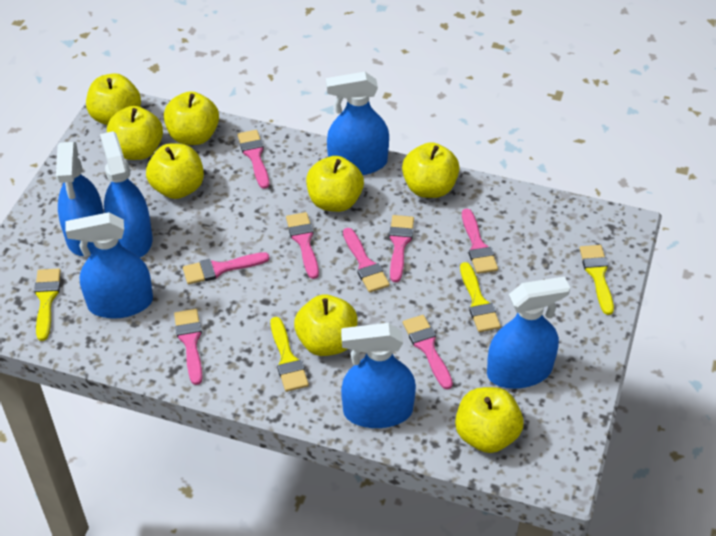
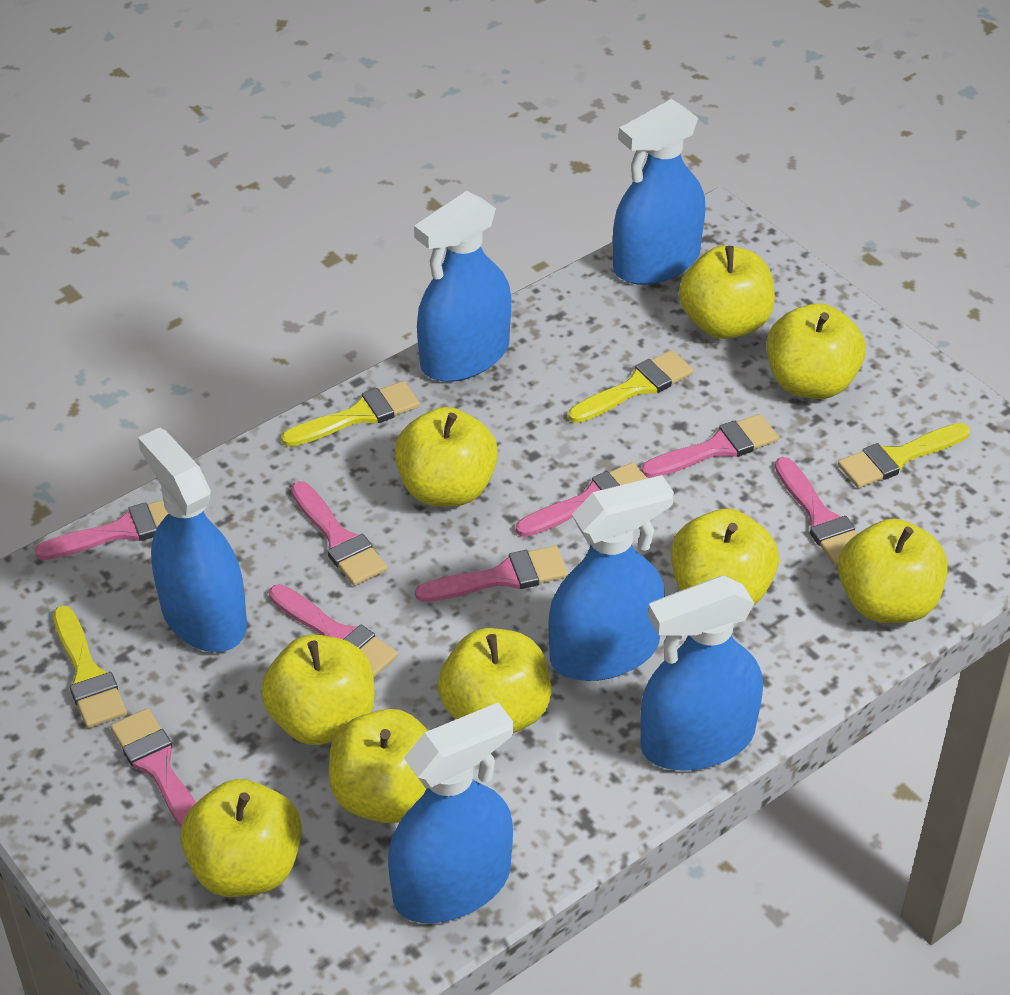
yellow apple: 8 -> 9

